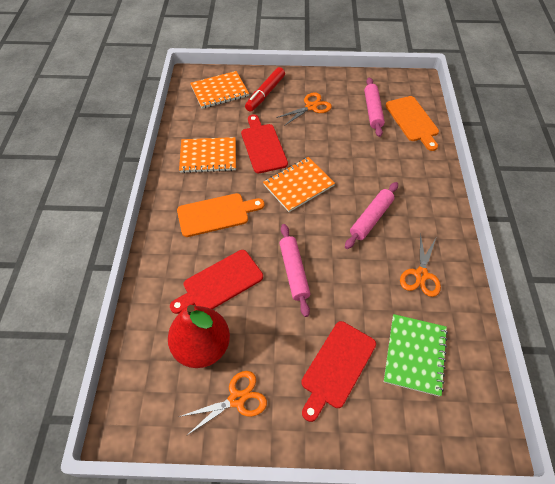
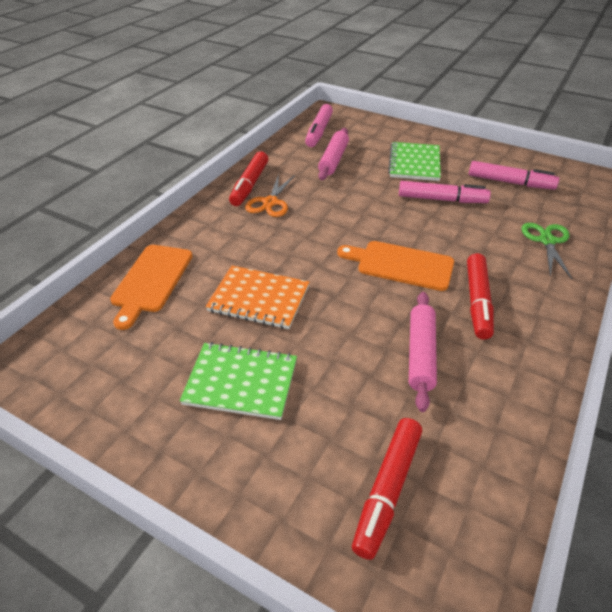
green notebook: 1 -> 2
green scissors: 0 -> 1
orange notebook: 3 -> 1
orange scissors: 3 -> 1
pink marker: 0 -> 3
pink rolling pin: 3 -> 2
red cutting board: 3 -> 0
red marker: 1 -> 3
red pear: 1 -> 0

